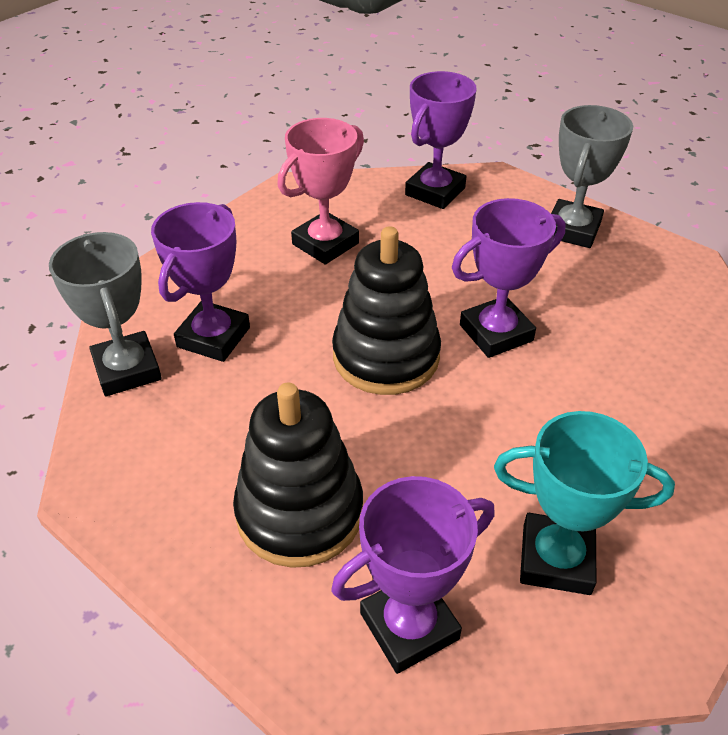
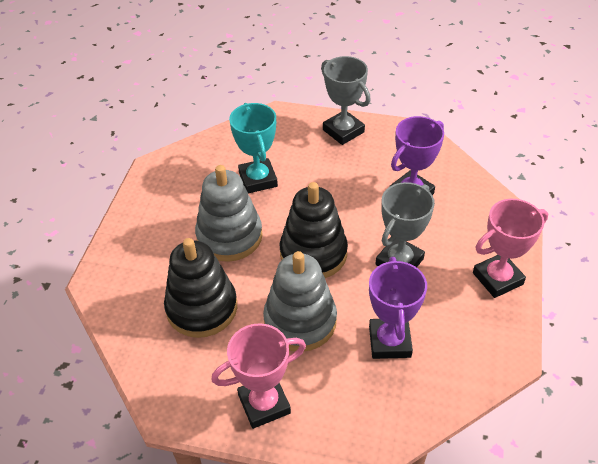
grey stacking toy: 0 -> 2
pink trophy: 1 -> 2
purple trophy: 4 -> 2

